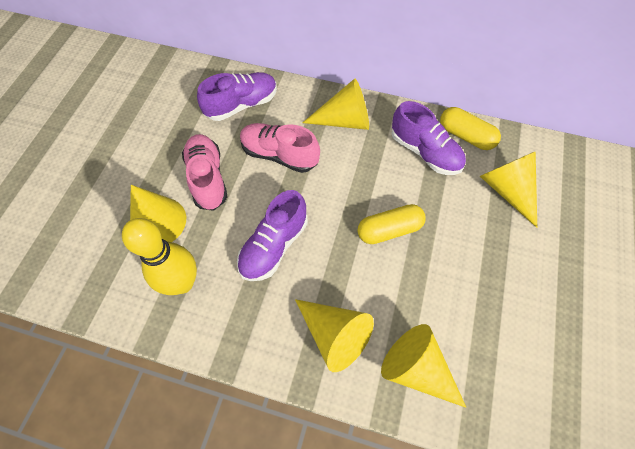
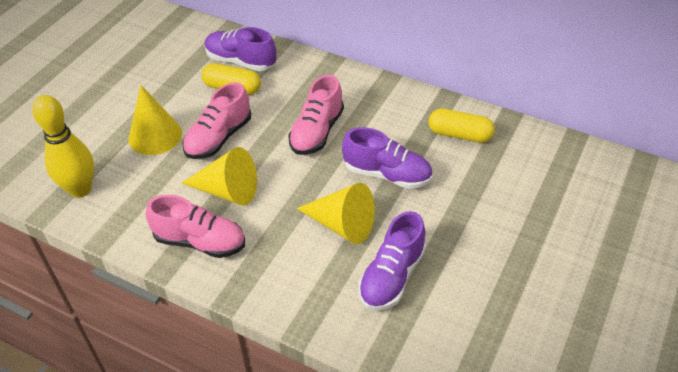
pink shoe: 2 -> 3
yellow cone: 5 -> 3

